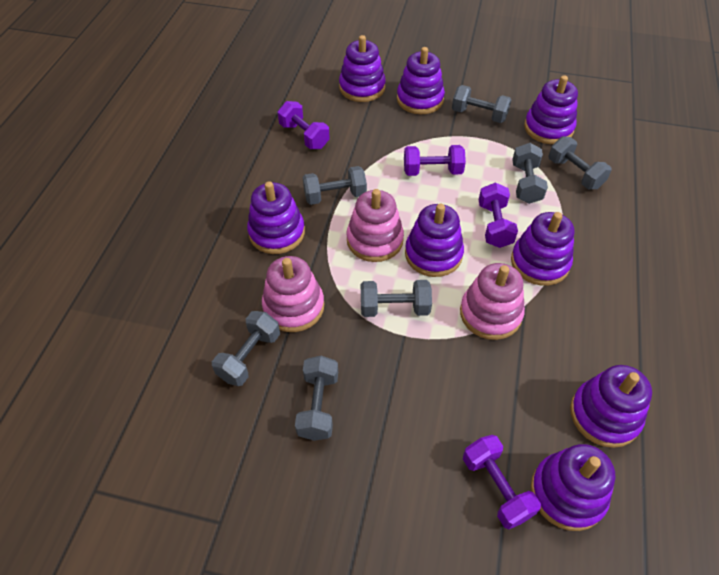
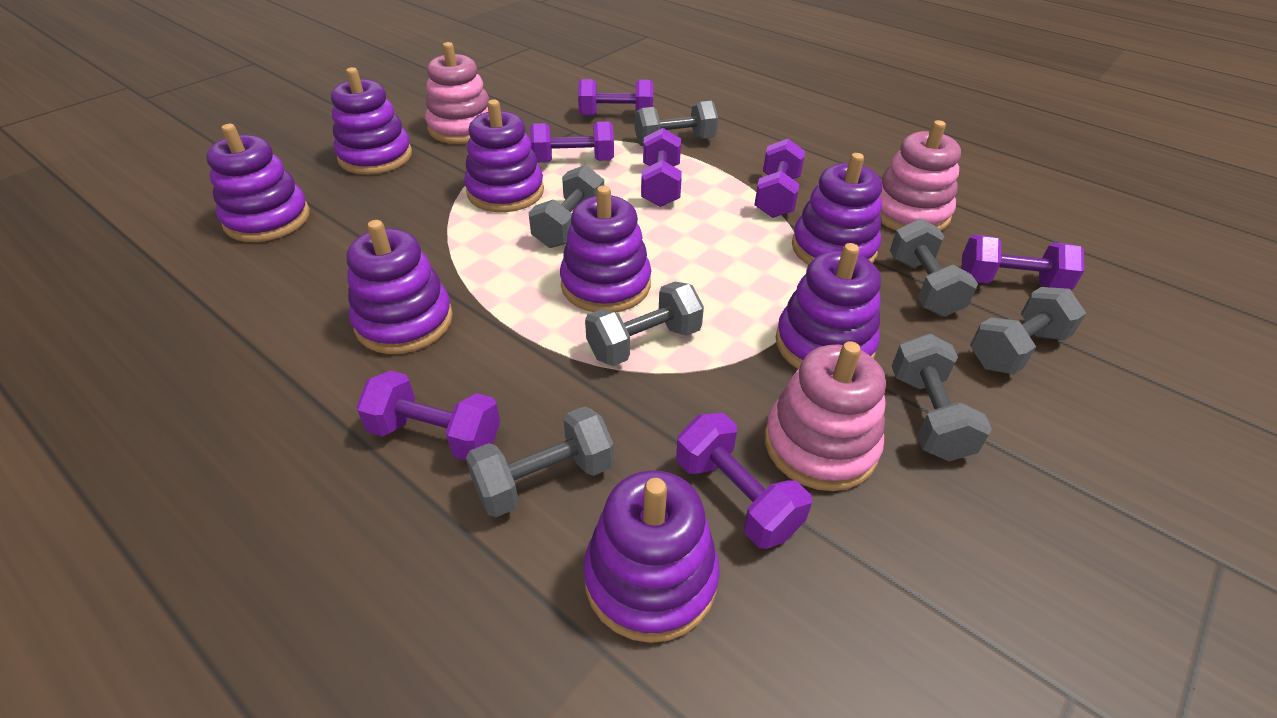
purple dumbbell: 4 -> 7

